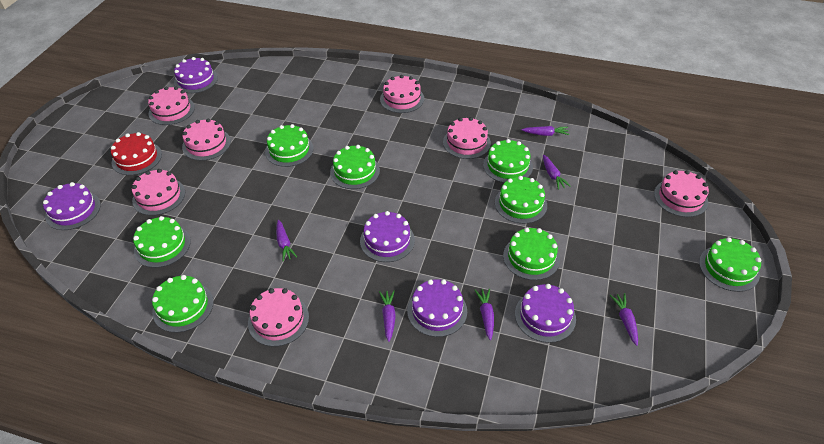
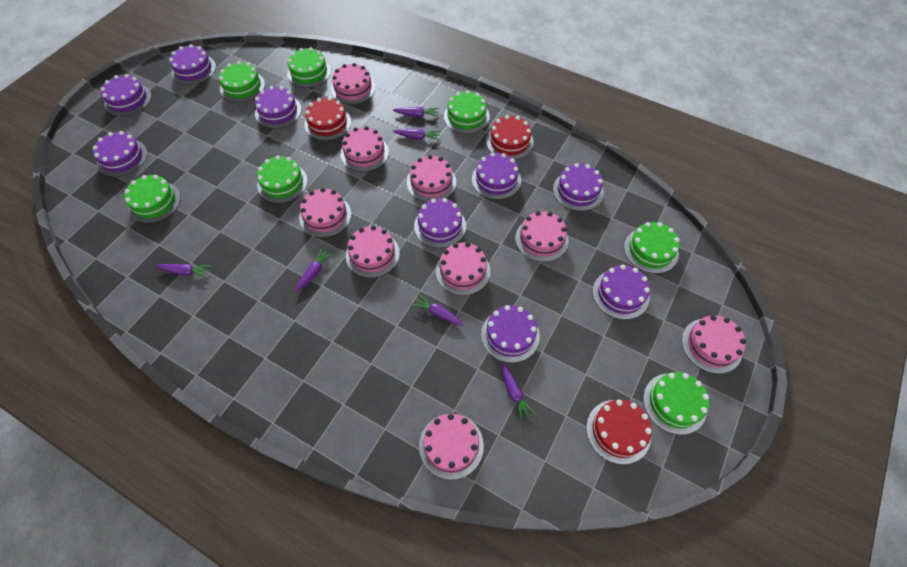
green cake: 8 -> 7
pink cake: 7 -> 9
purple cake: 5 -> 9
red cake: 1 -> 3

